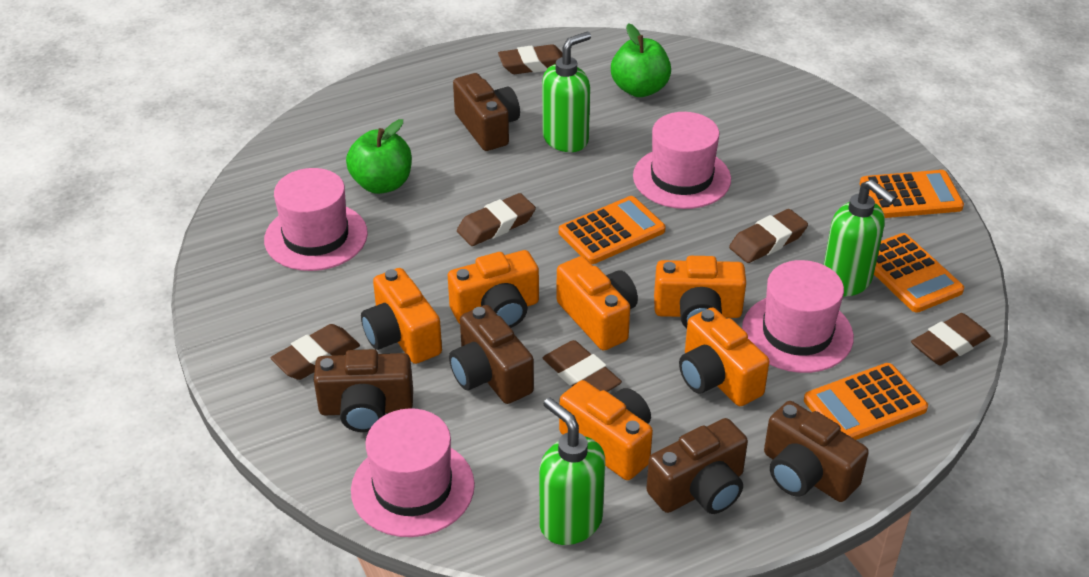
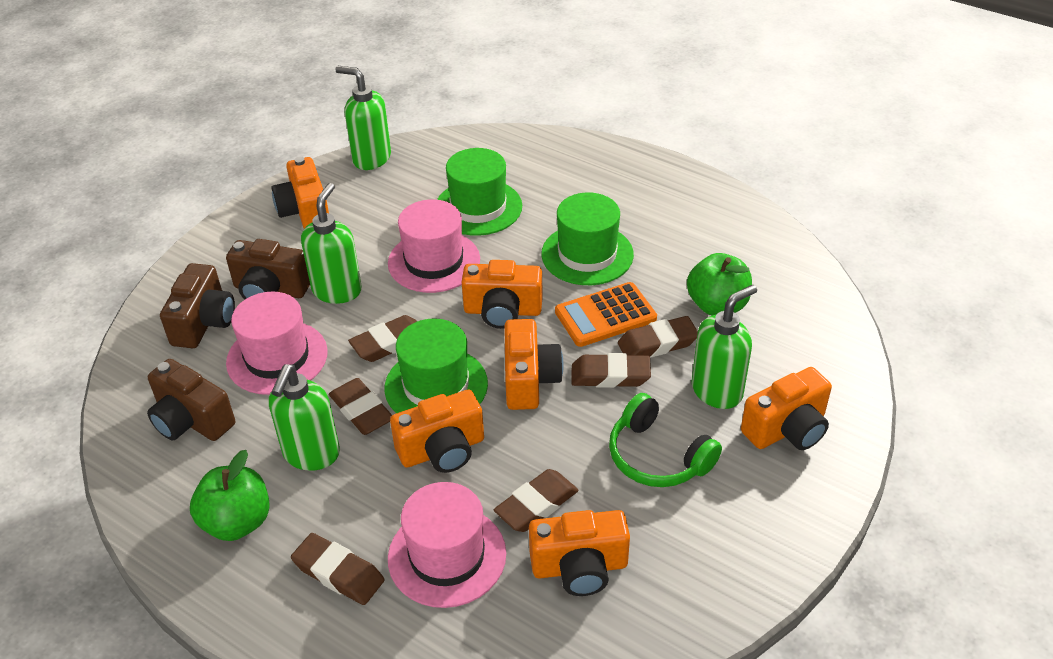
brown camera: 5 -> 3
green hat: 0 -> 3
green headphones: 0 -> 1
green soap dispenser: 3 -> 4
orange calculator: 4 -> 1
pink hat: 4 -> 3

